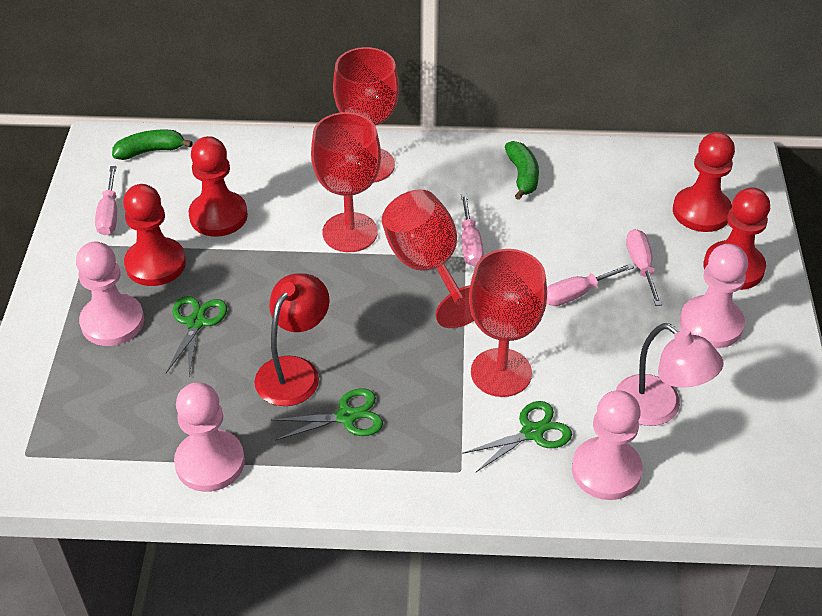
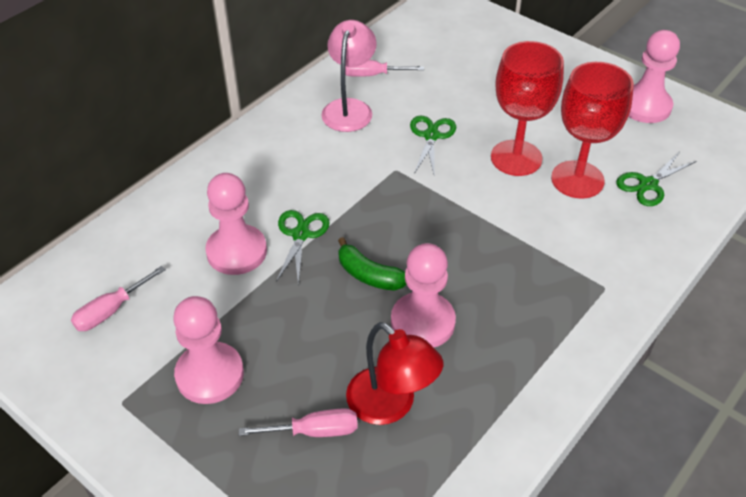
green banana: 2 -> 1
pink screwdriver: 4 -> 3
red goblet: 4 -> 2
red pawn: 4 -> 0

